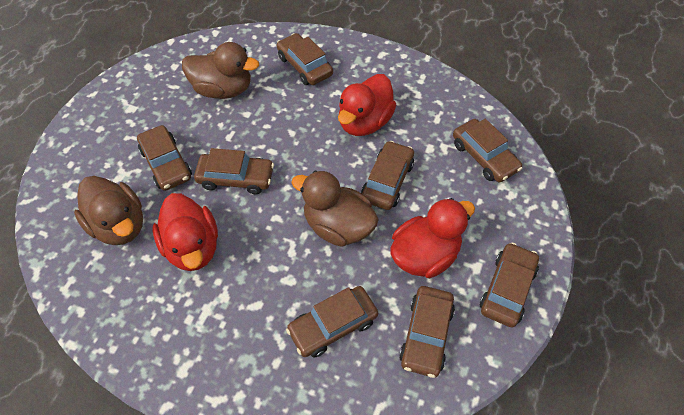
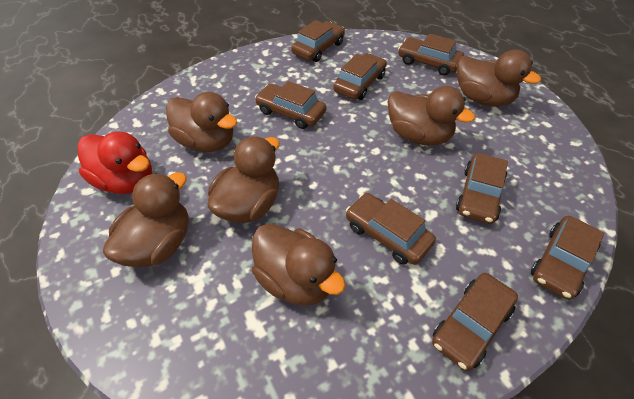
brown duck: 3 -> 6
red duck: 3 -> 1

